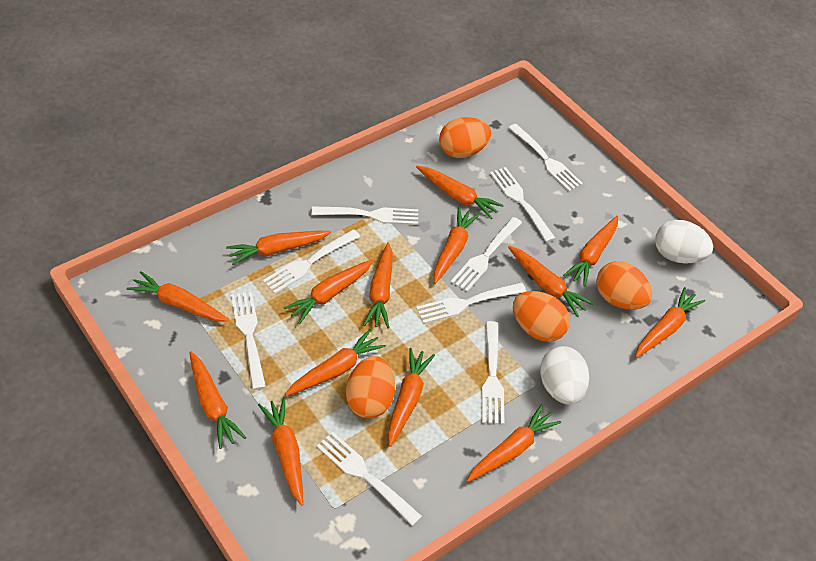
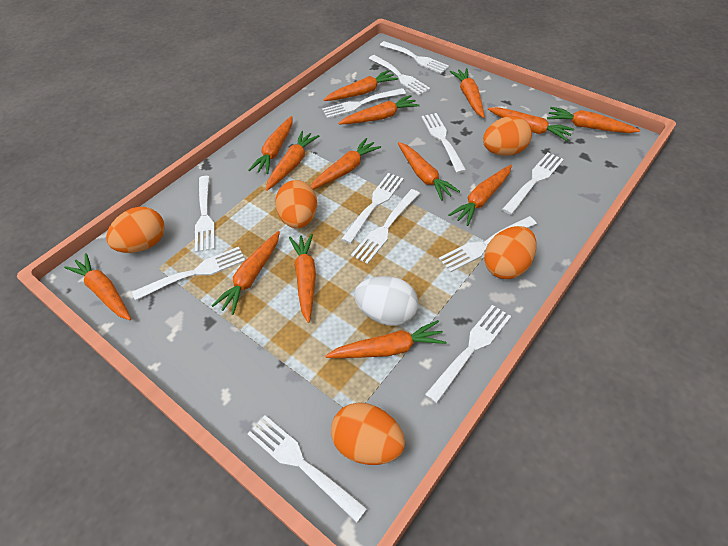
orange egg: 4 -> 5
white egg: 2 -> 1
white fork: 9 -> 12

